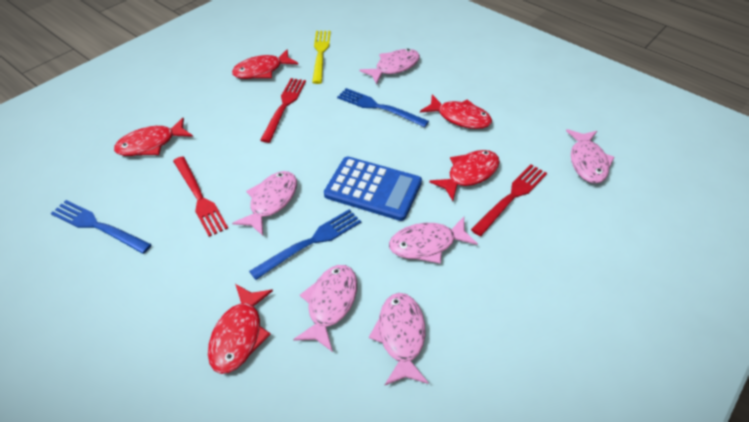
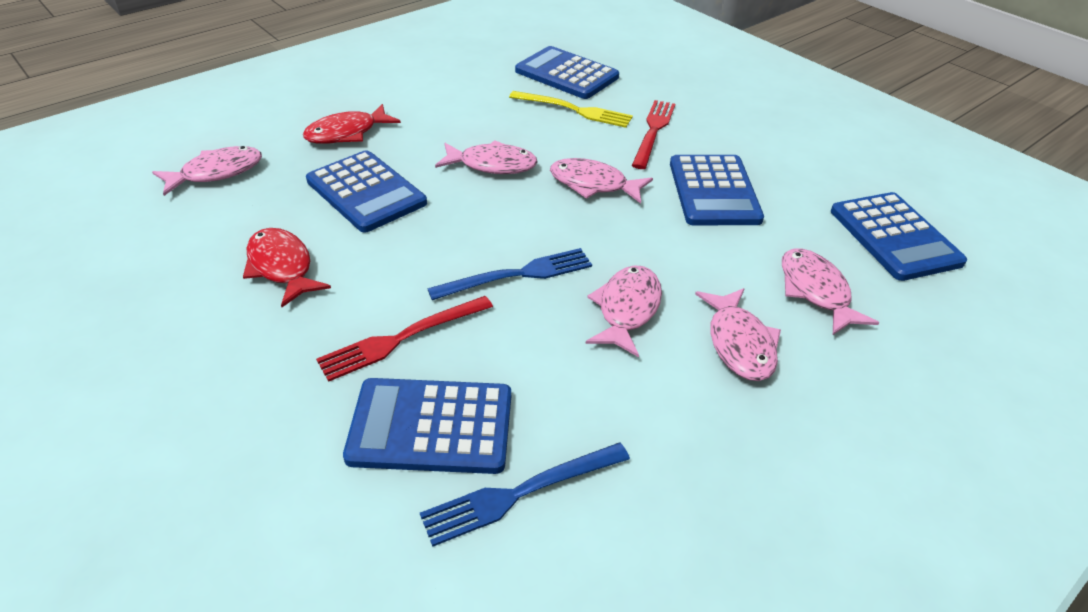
blue calculator: 1 -> 5
blue fork: 3 -> 2
red fish: 5 -> 2
red fork: 3 -> 2

